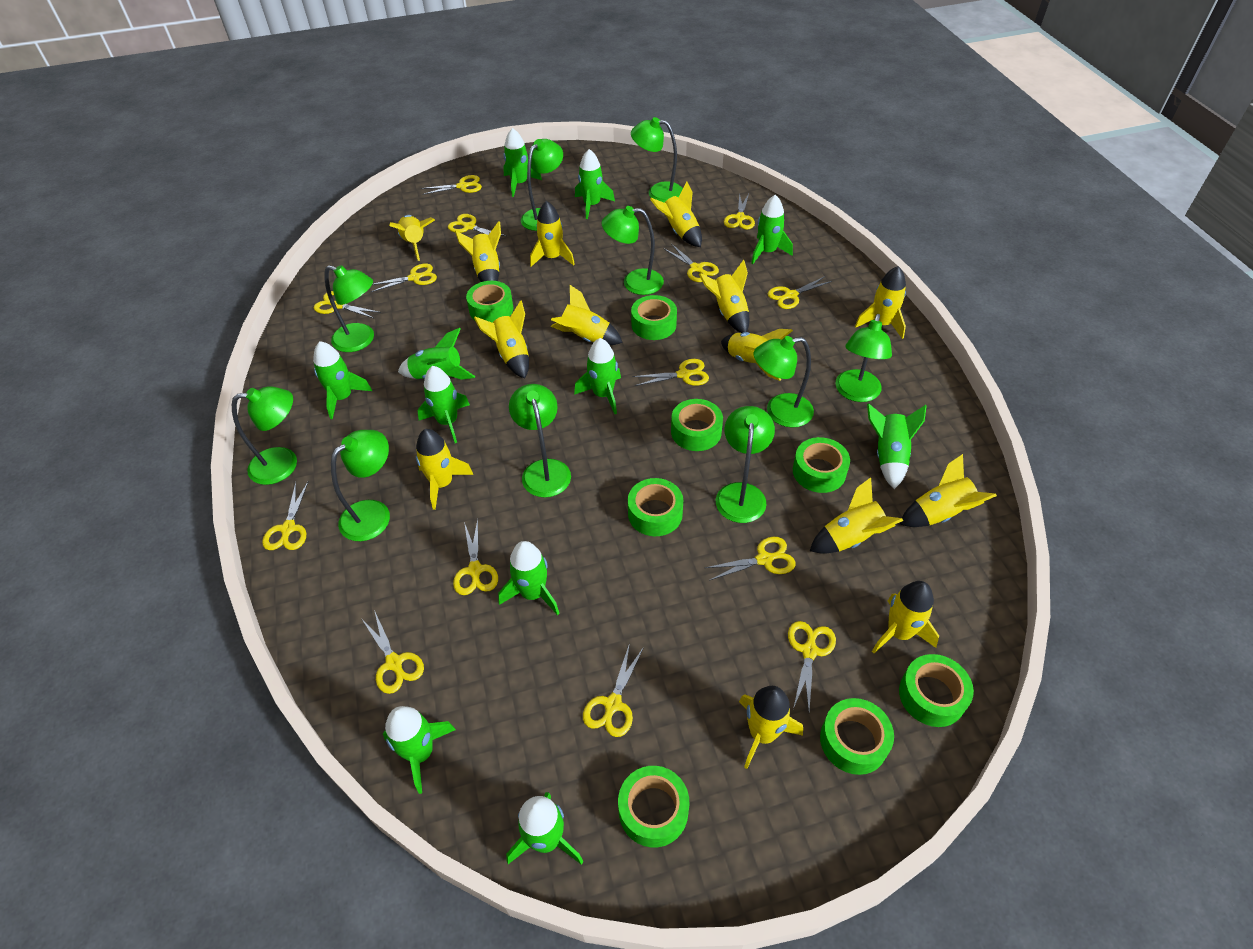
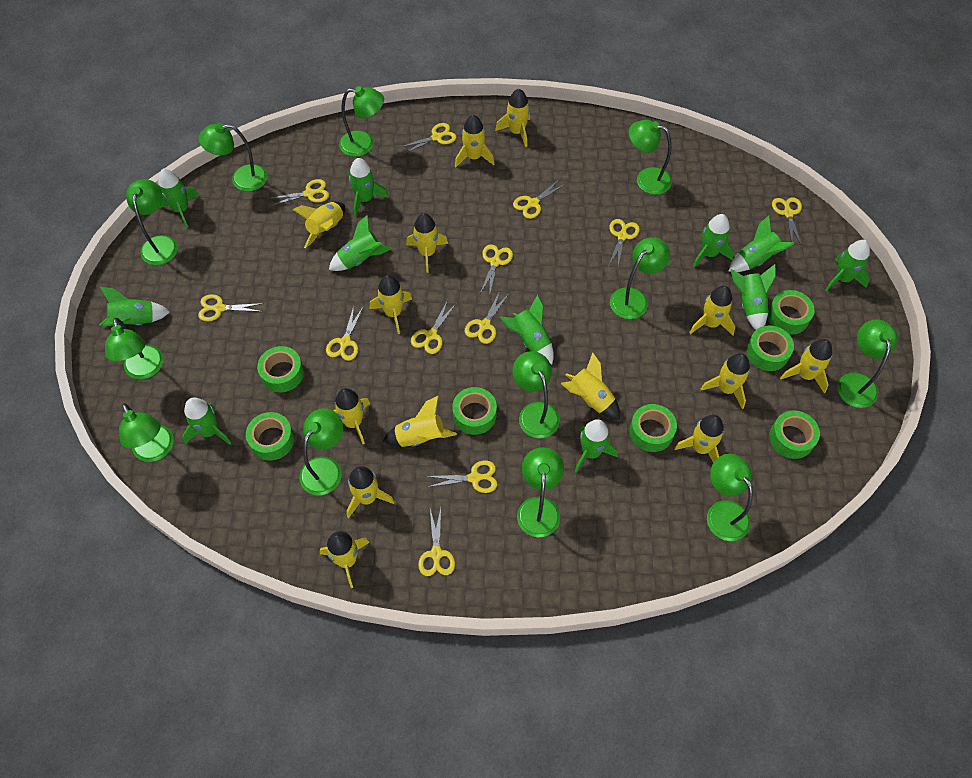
green lamp: 10 -> 12
green tape: 8 -> 7
yellow scissors: 14 -> 12

